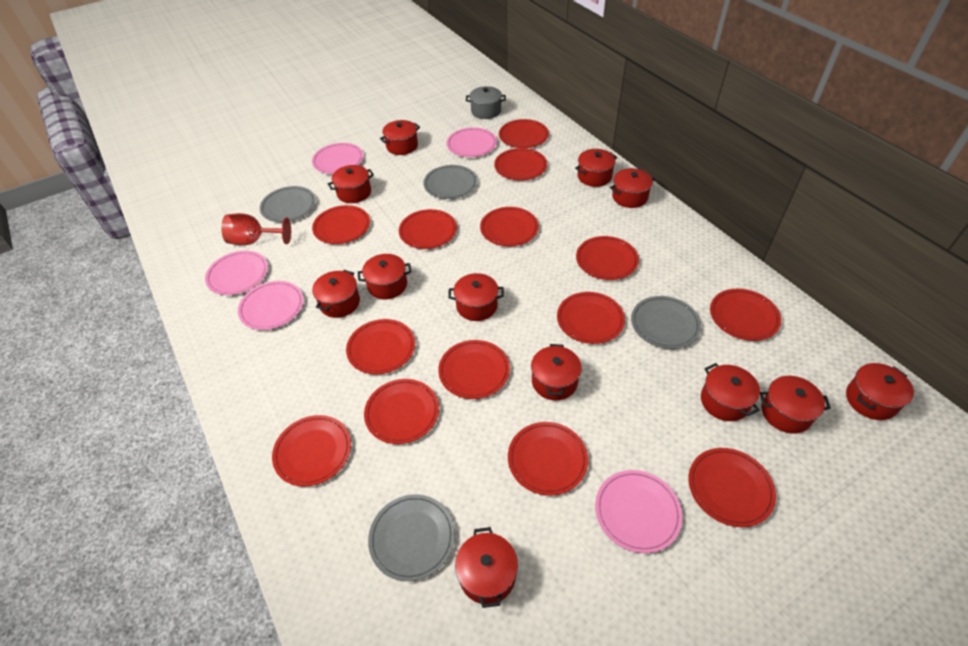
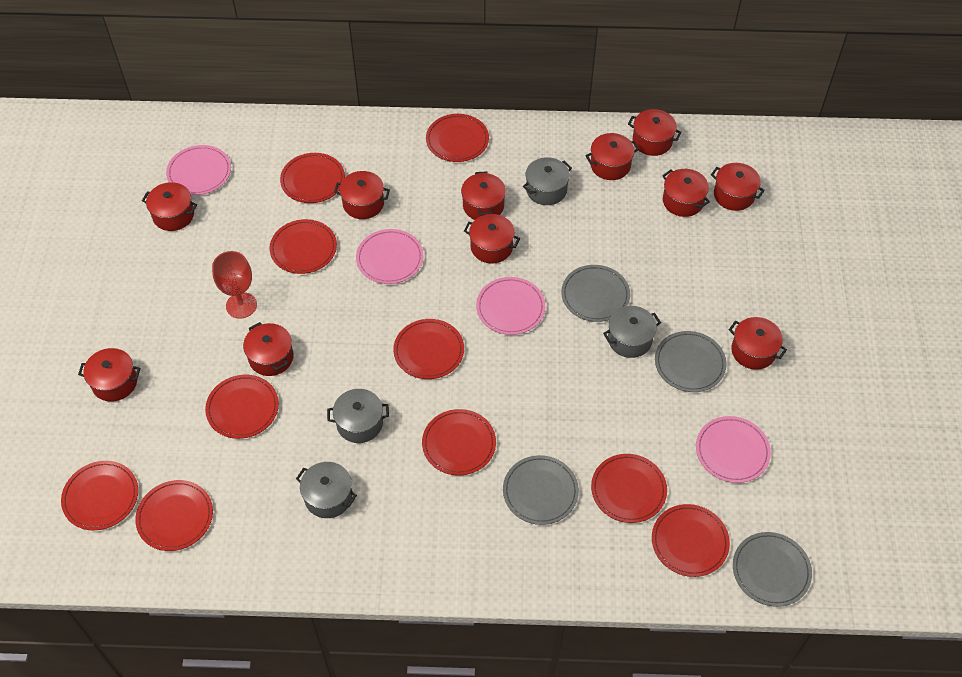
grey pot: 1 -> 4
pink plate: 5 -> 4
red plate: 14 -> 10
red pot: 12 -> 11

